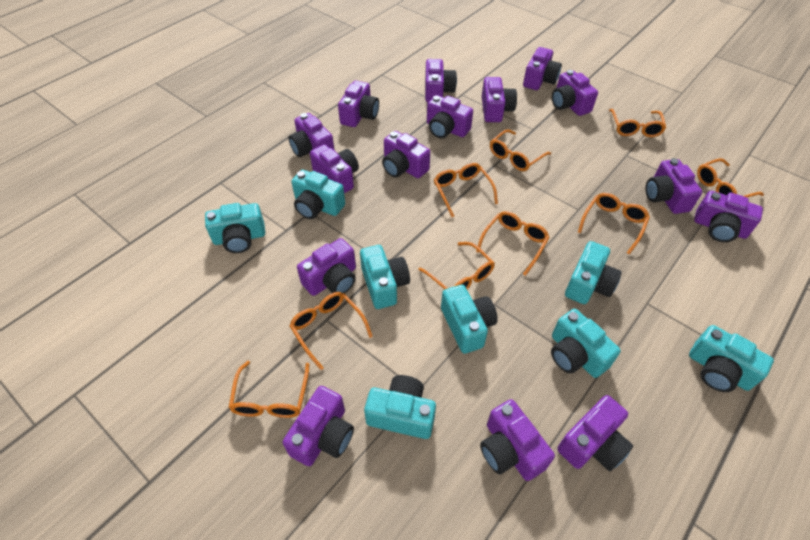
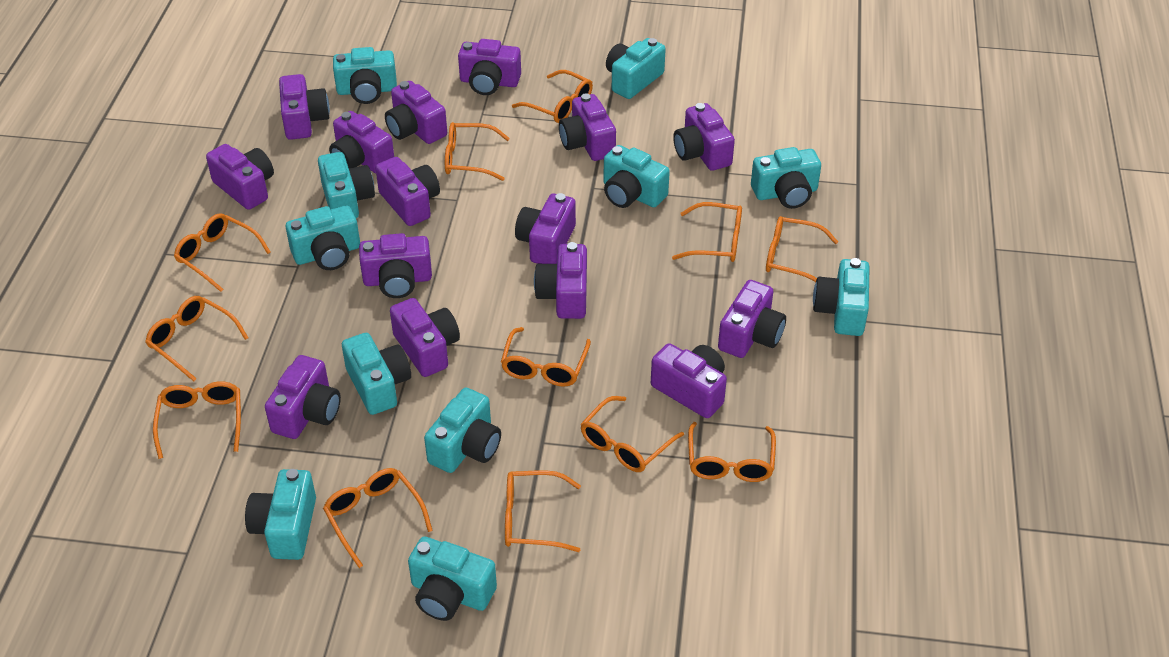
orange glasses: 9 -> 12
turquoise camera: 8 -> 11

